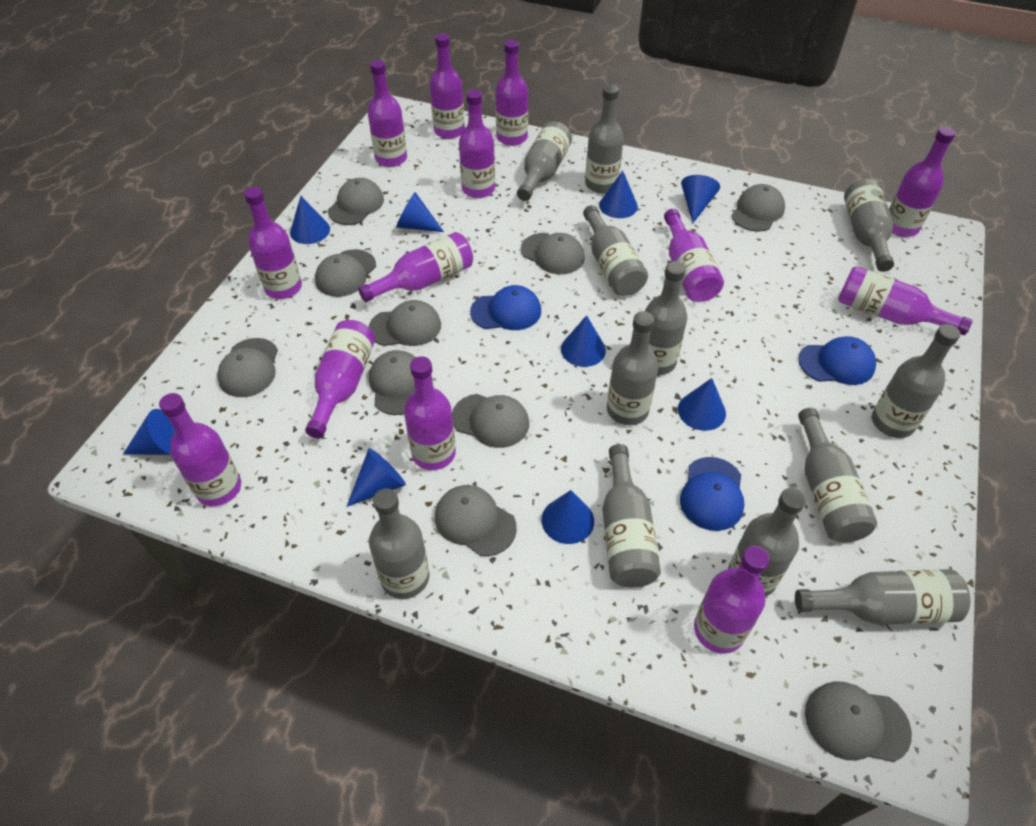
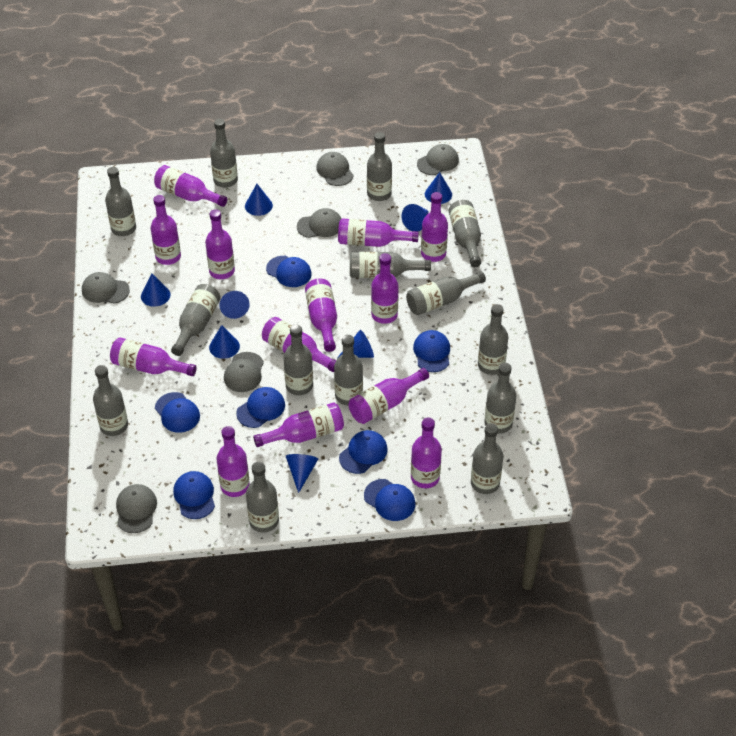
blue cap: 3 -> 7
blue cone: 9 -> 8
grey bottle: 12 -> 14
grey cap: 10 -> 6

